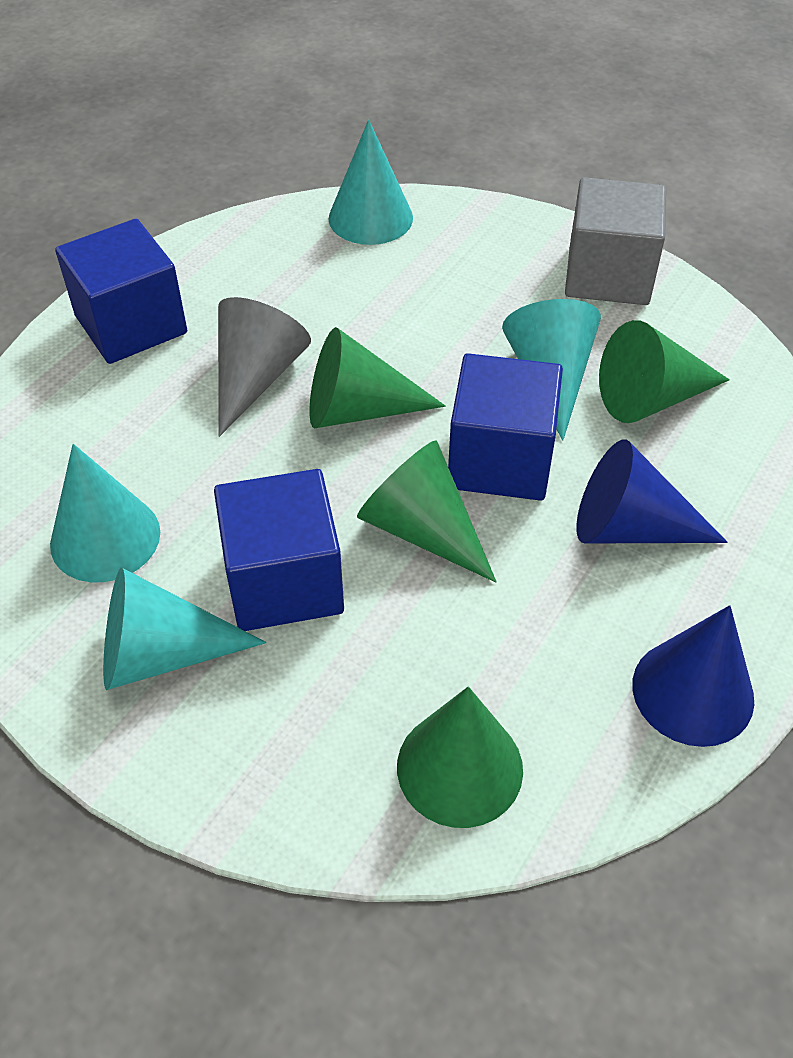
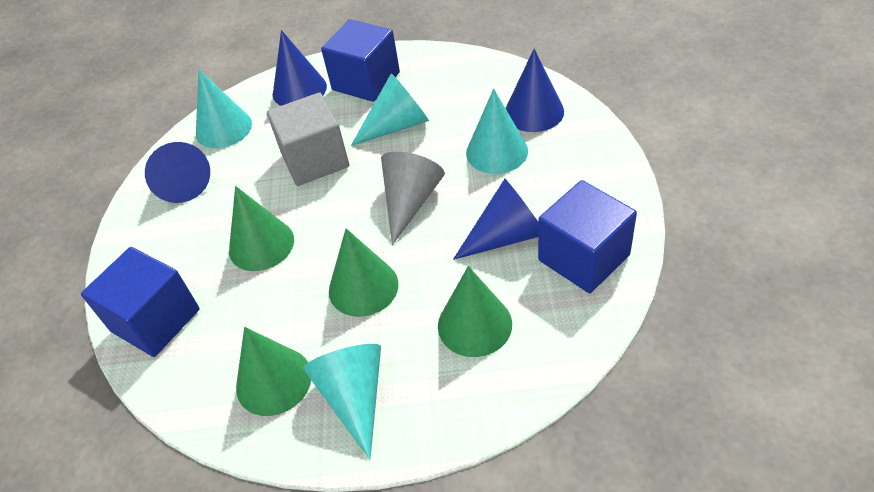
blue cone: 2 -> 4

